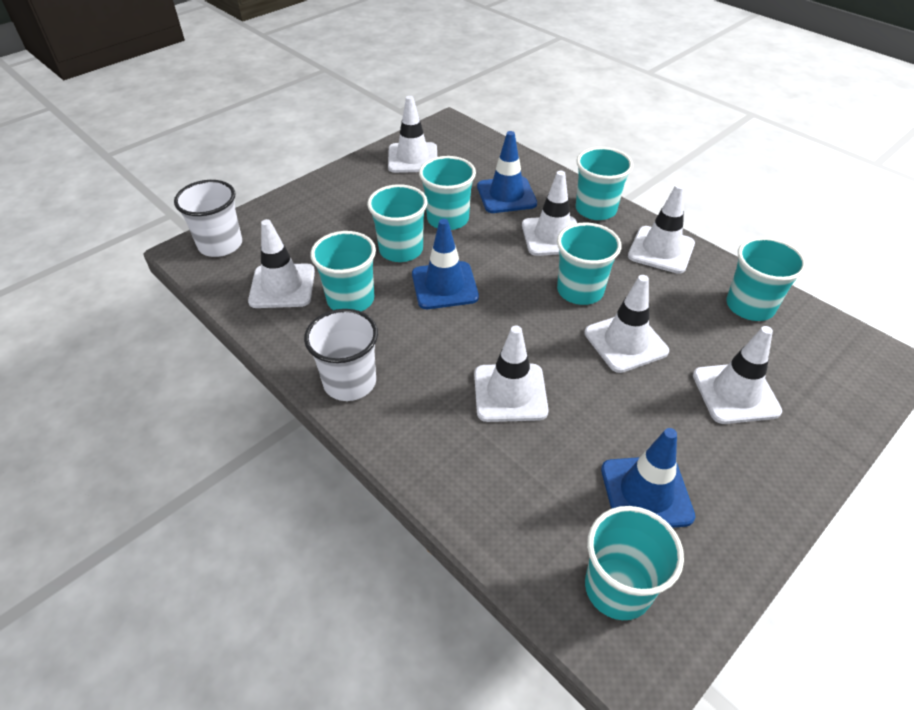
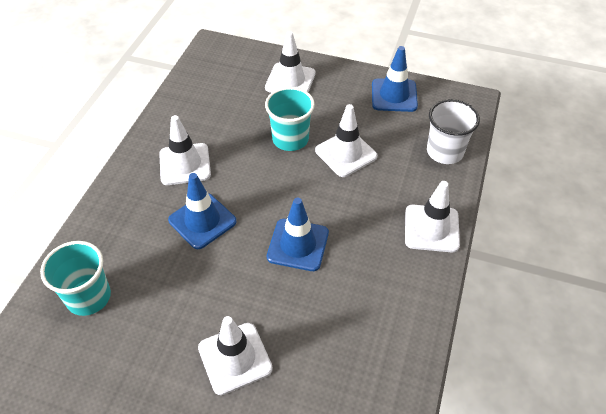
turquoise cup: 7 -> 2
white cup: 2 -> 1
white traffic cone: 7 -> 5

